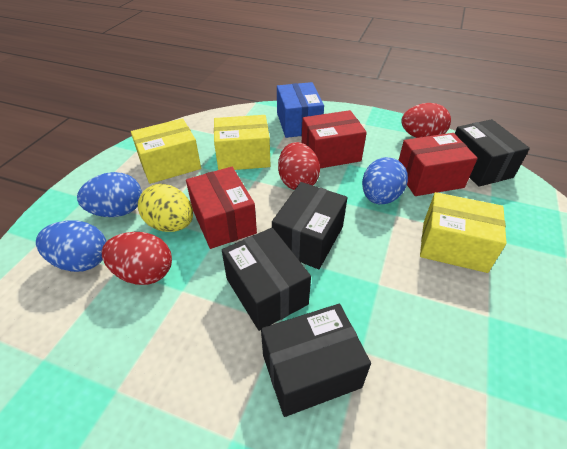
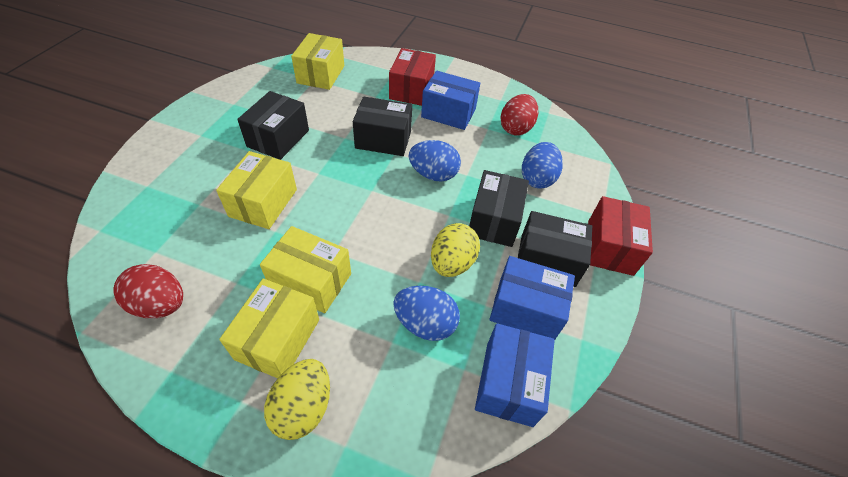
blue box: 1 -> 3
red box: 3 -> 2
red egg: 3 -> 2
yellow box: 3 -> 4
yellow egg: 1 -> 2

